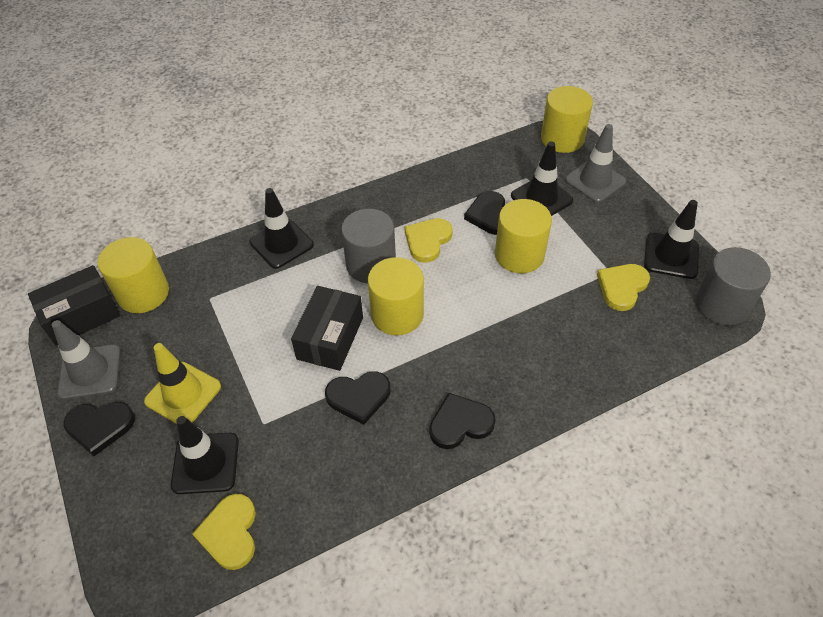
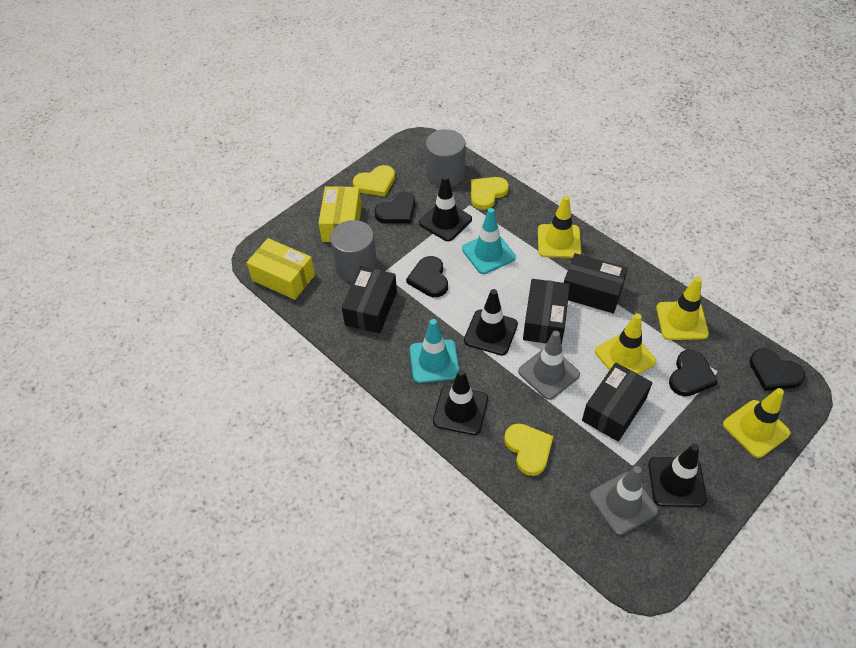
black box: 2 -> 4
turquoise traffic cone: 0 -> 2
yellow box: 0 -> 2
yellow cylinder: 4 -> 0
yellow traffic cone: 1 -> 4

